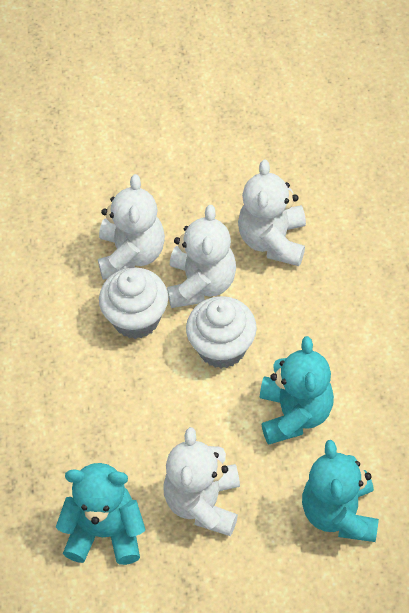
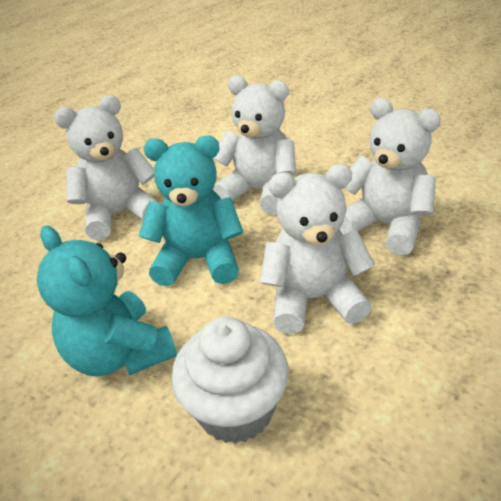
turquoise teddy bear: 3 -> 2
white cupcake: 2 -> 1

